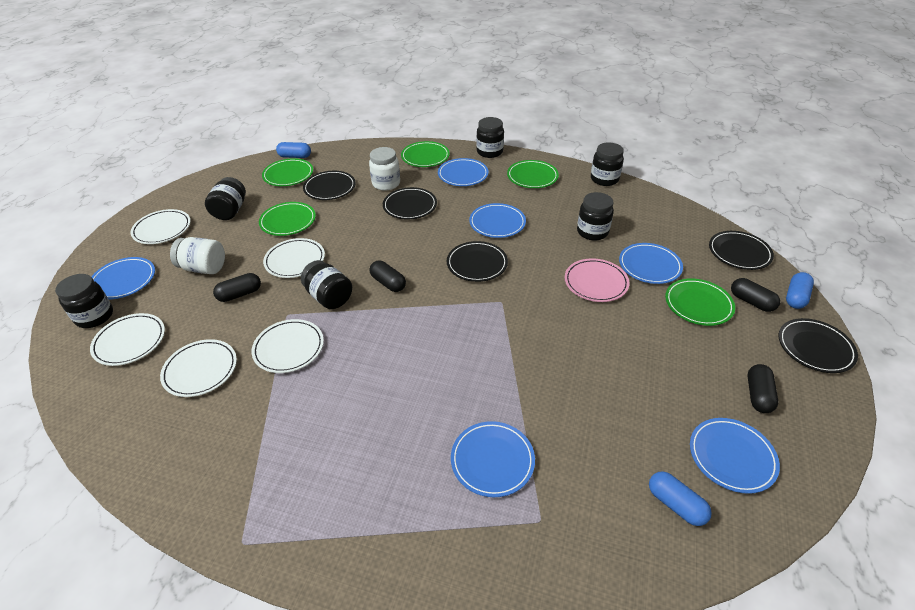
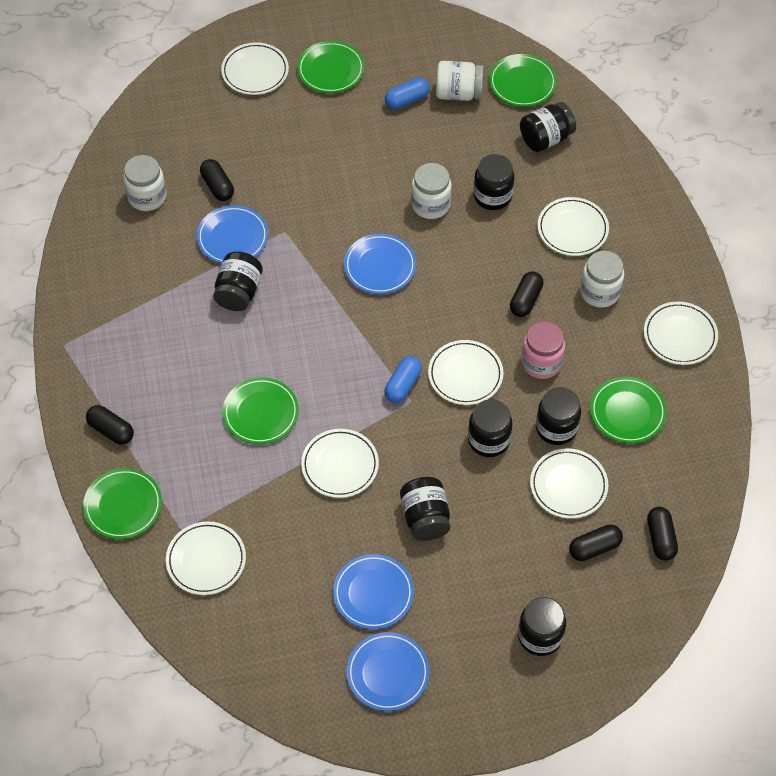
black capsule: 4 -> 5
black jar: 6 -> 7
black plate: 5 -> 0
blue capsule: 3 -> 2
blue plate: 6 -> 4
pink jar: 0 -> 1
pink plate: 1 -> 0
white jar: 2 -> 4
white plate: 5 -> 7

